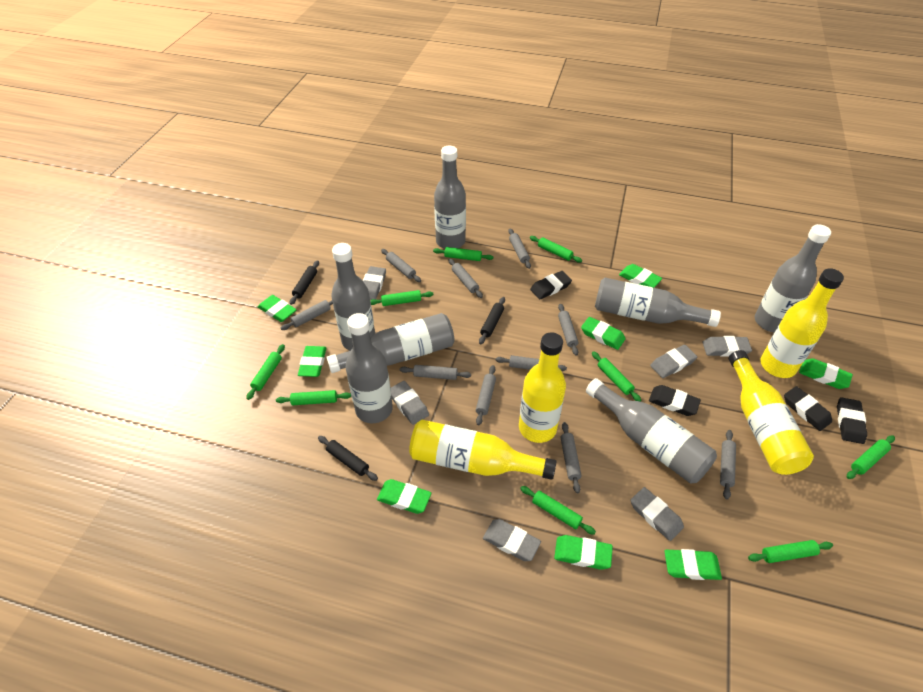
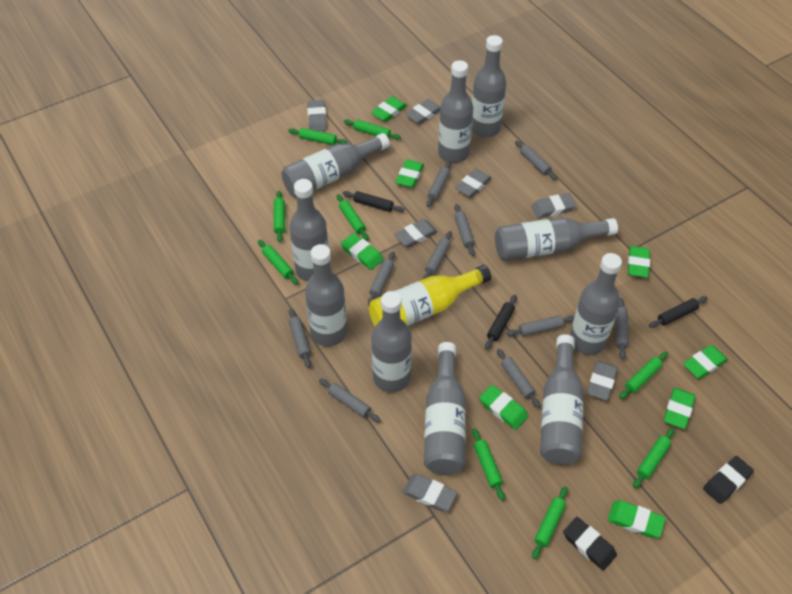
black eraser: 4 -> 2
grey bottle: 7 -> 10
grey eraser: 6 -> 7
yellow bottle: 4 -> 1

